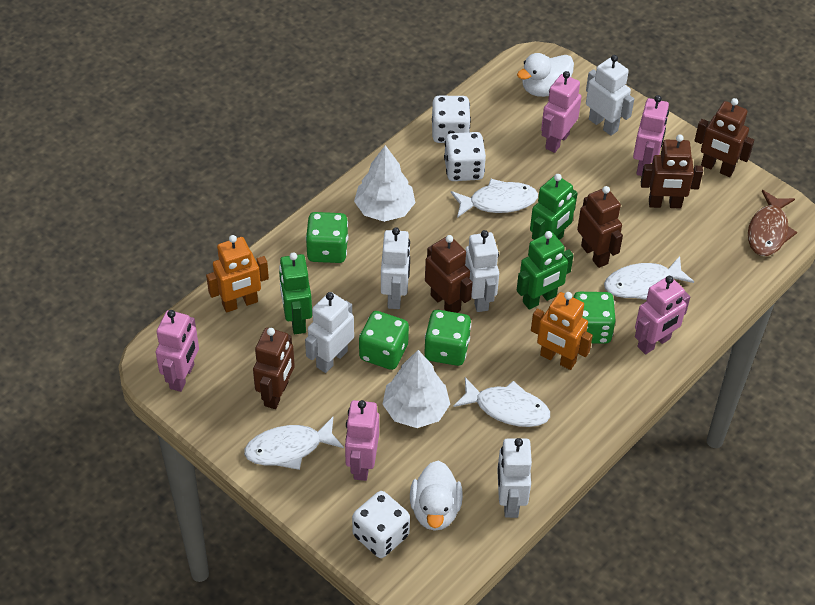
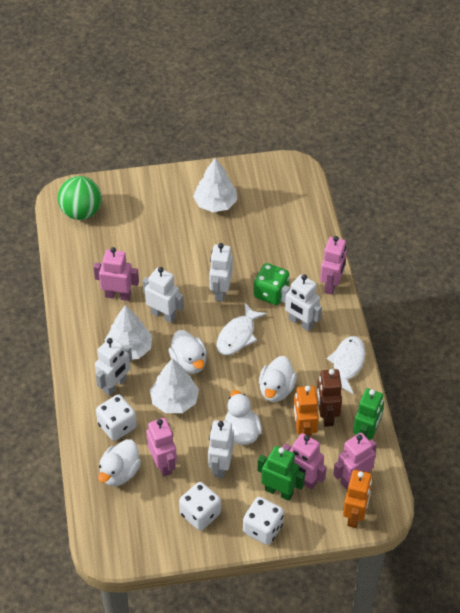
brown fish: 1 -> 0
brown robot: 5 -> 1
green ball: 0 -> 1
green dice: 4 -> 1
green robot: 3 -> 2
white duck: 2 -> 4
white fish: 4 -> 2
white tree: 2 -> 3

